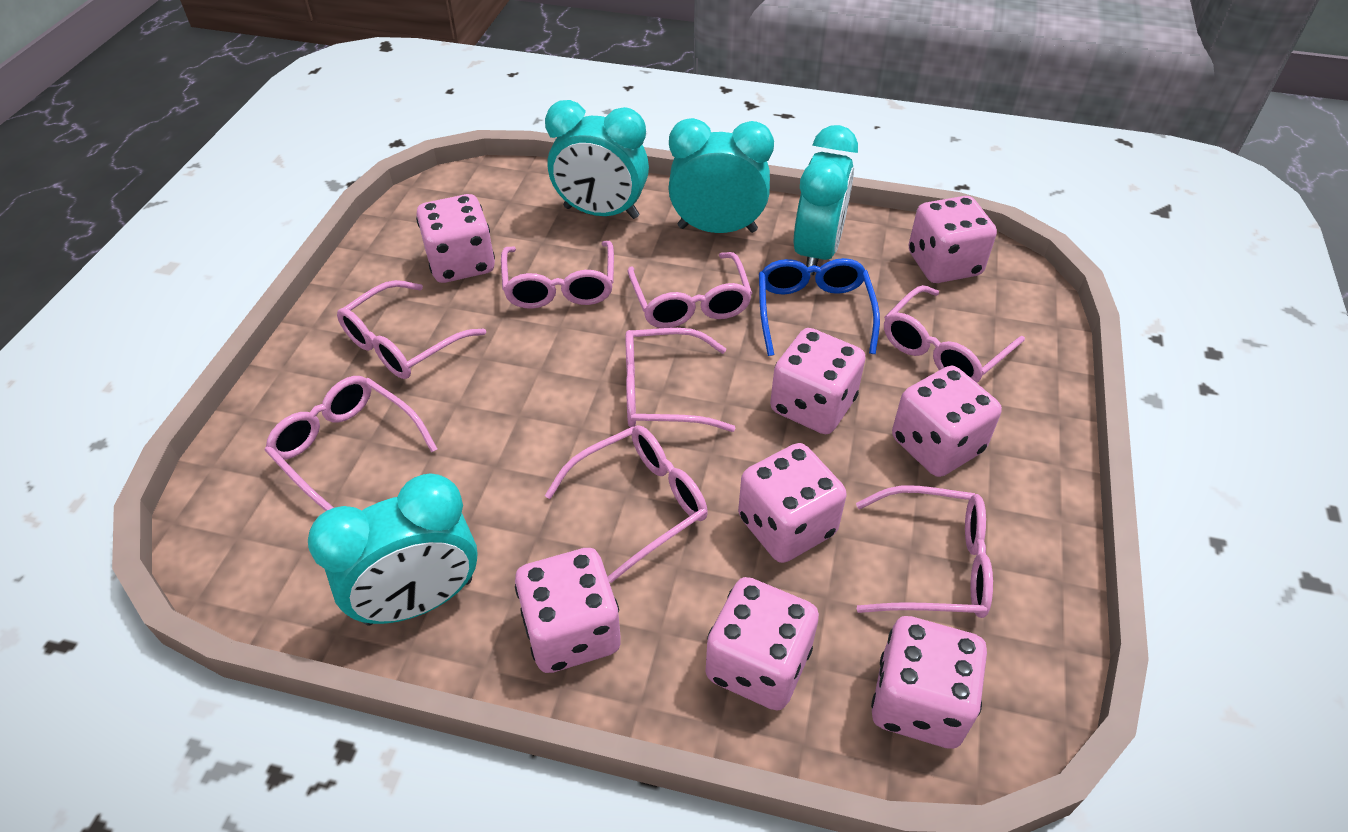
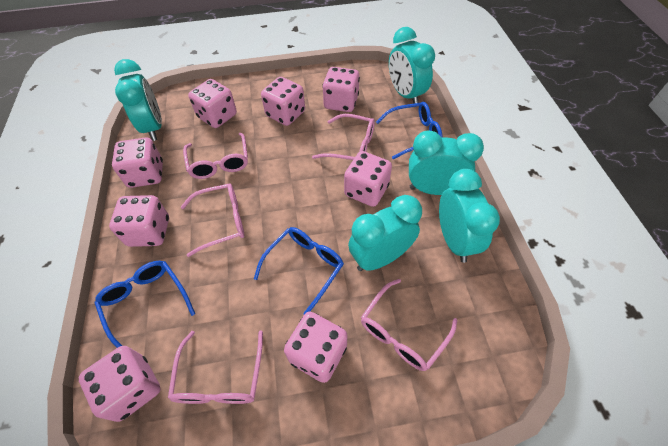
blue glasses: 1 -> 3
pink glasses: 8 -> 5
turquoise clock: 4 -> 5

